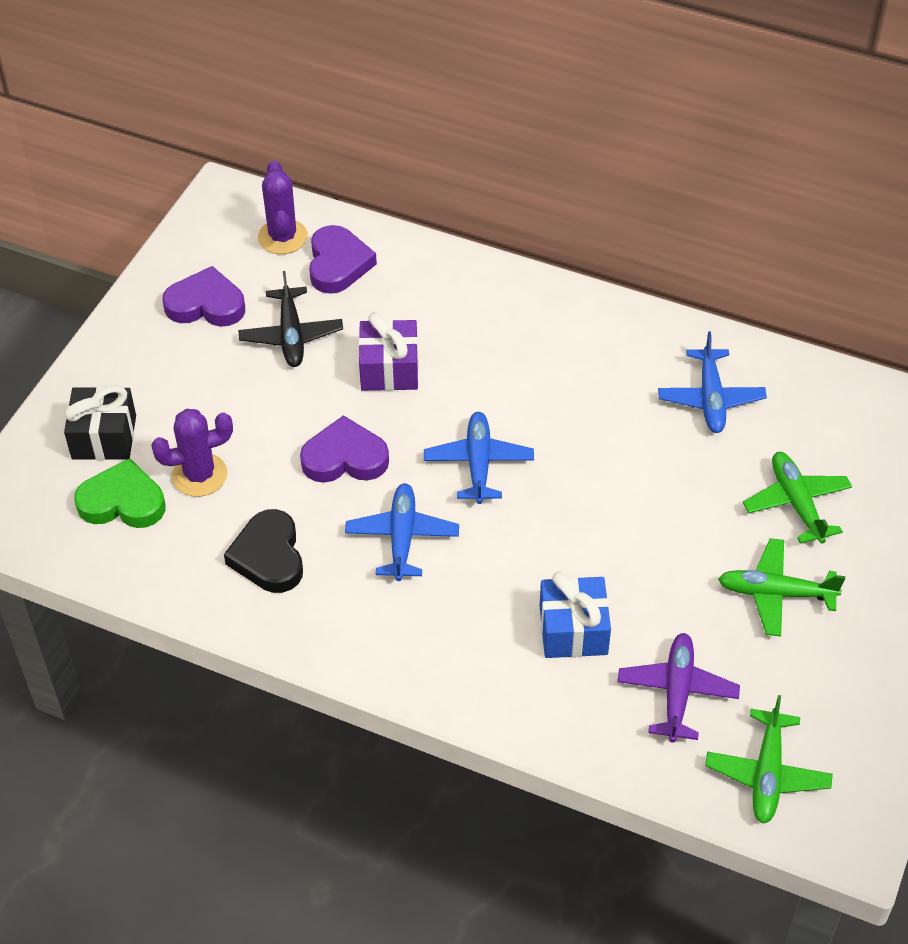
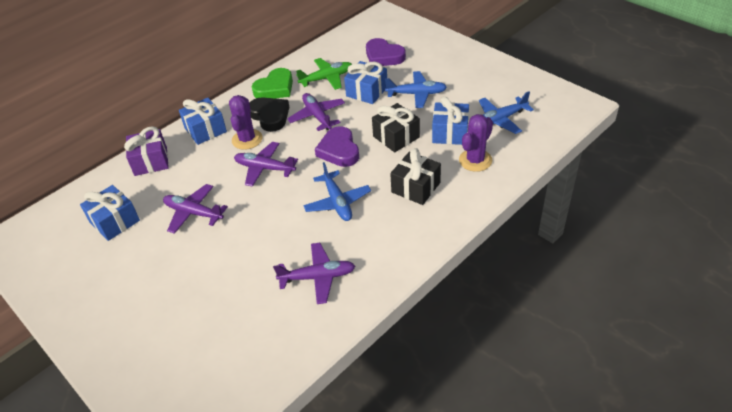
black gift: 1 -> 2
black plane: 1 -> 0
blue gift: 1 -> 4
green plane: 3 -> 1
purple heart: 3 -> 2
purple plane: 1 -> 4

